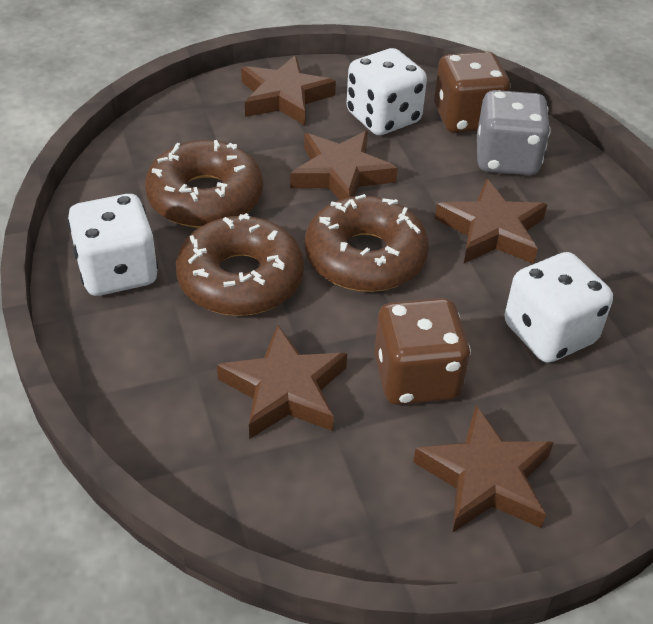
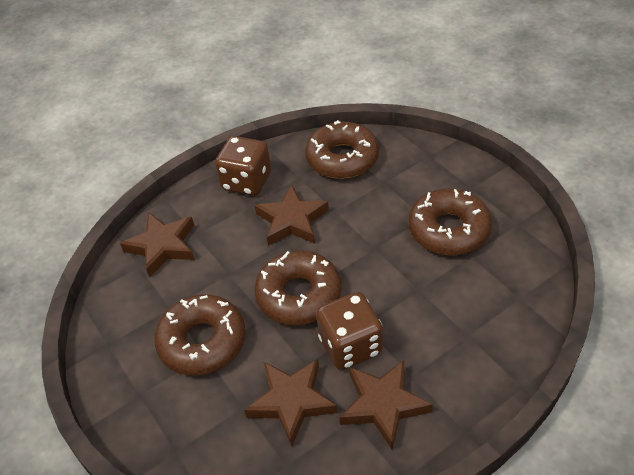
brown donut: 3 -> 4
brown star: 5 -> 4
grey dice: 1 -> 0
white dice: 3 -> 0

